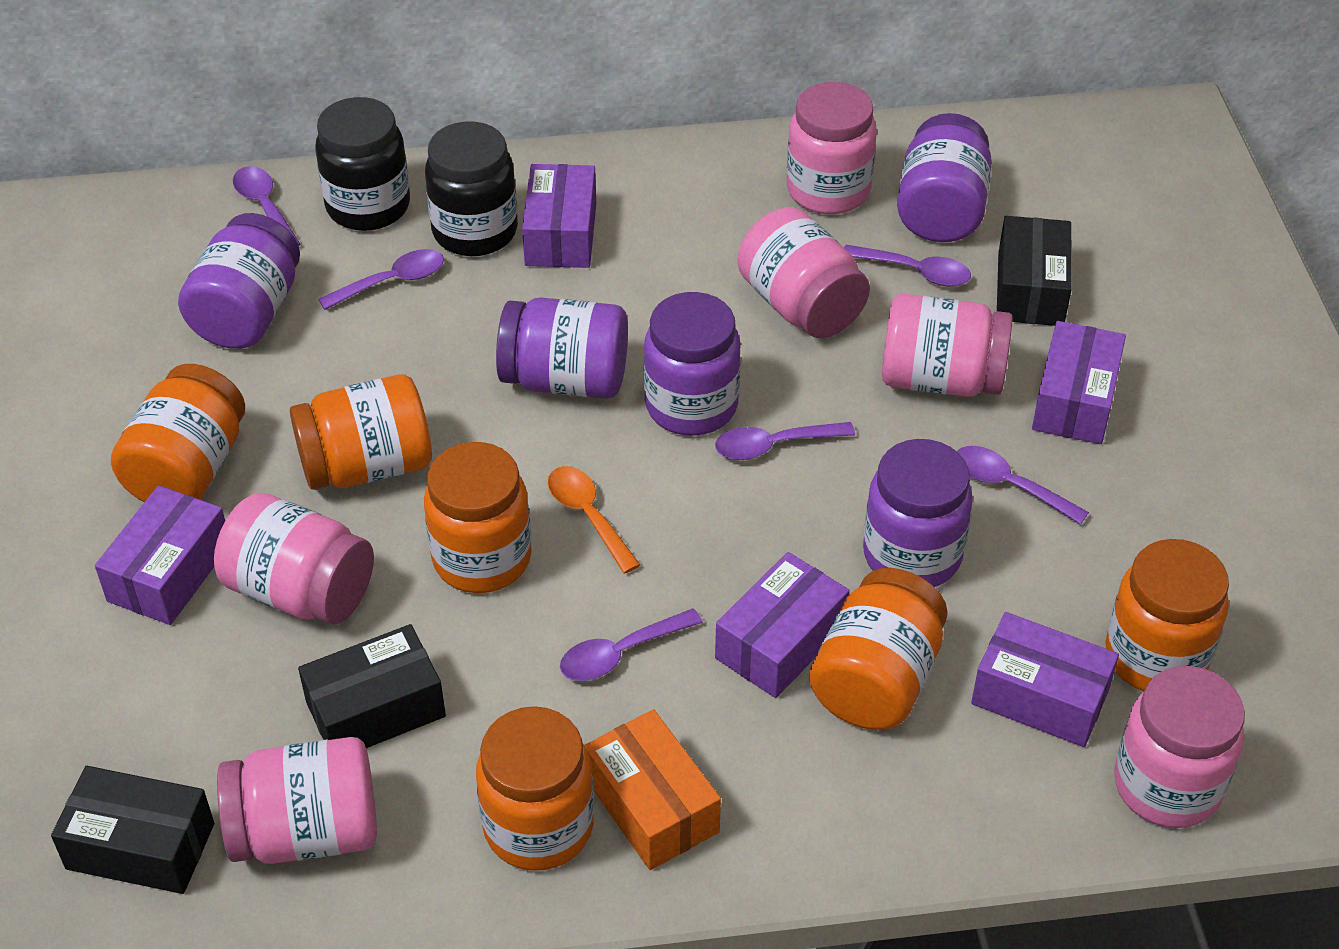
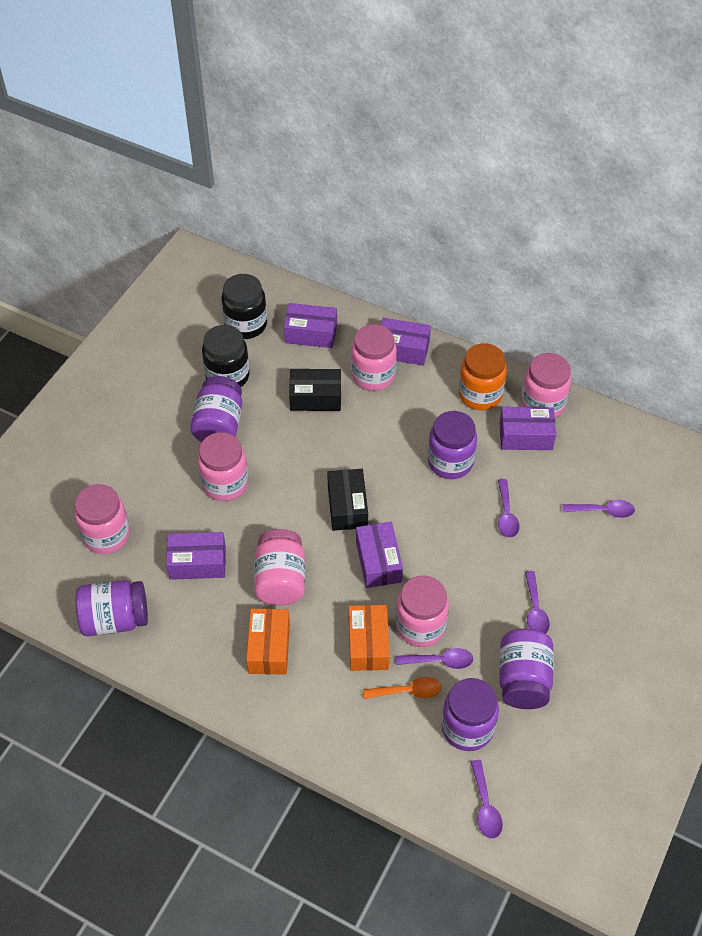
black box: 3 -> 2
orange box: 1 -> 2
orange jar: 6 -> 1
purple spoon: 6 -> 5

